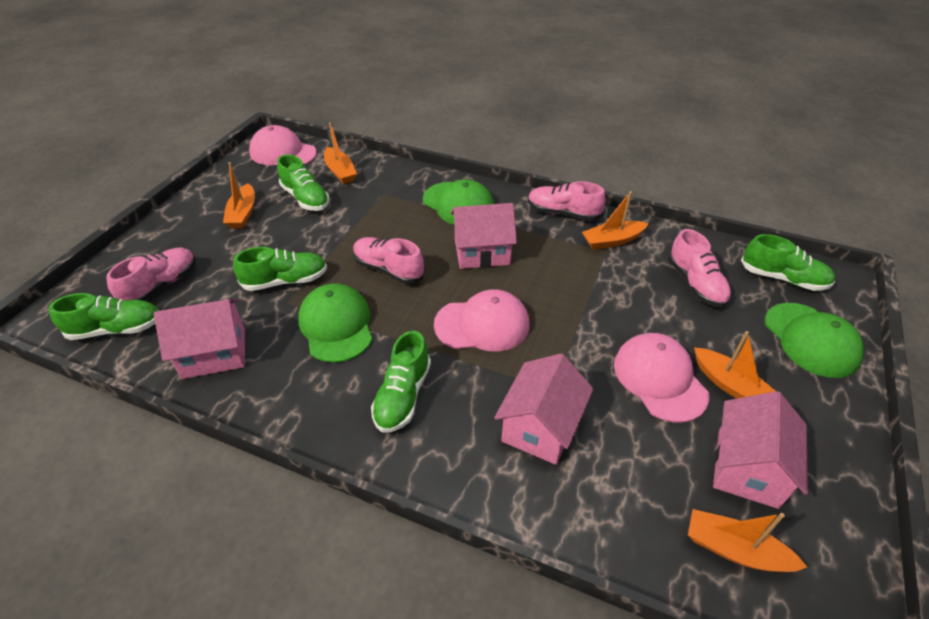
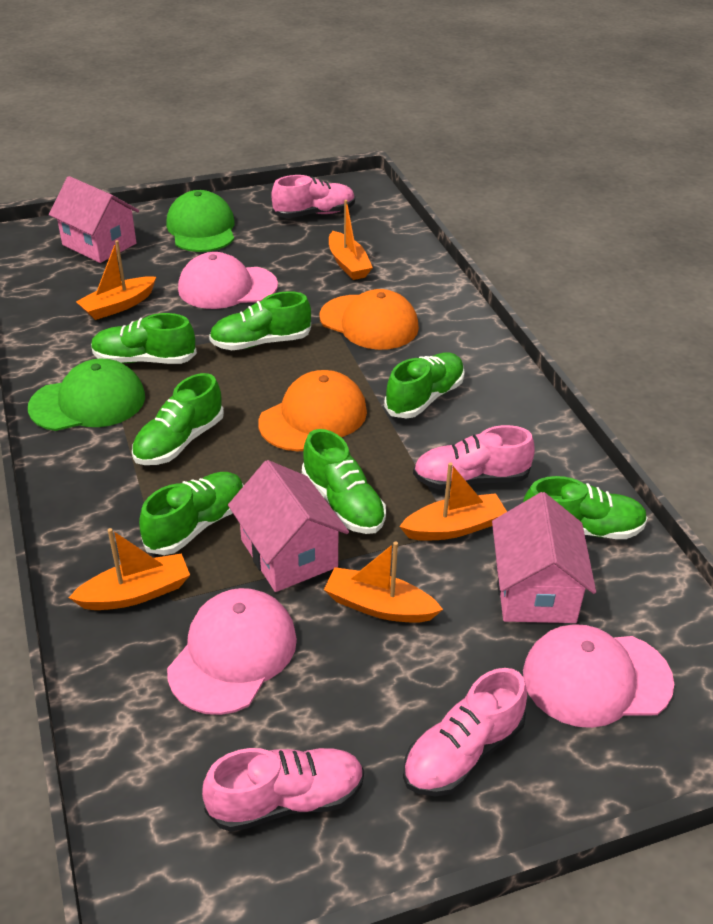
green cap: 3 -> 2
green shoe: 5 -> 7
orange cap: 0 -> 2
pink house: 4 -> 3

